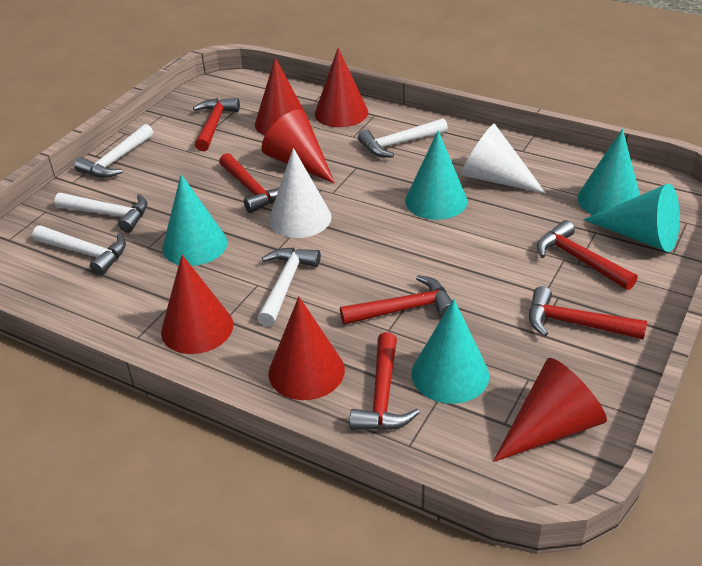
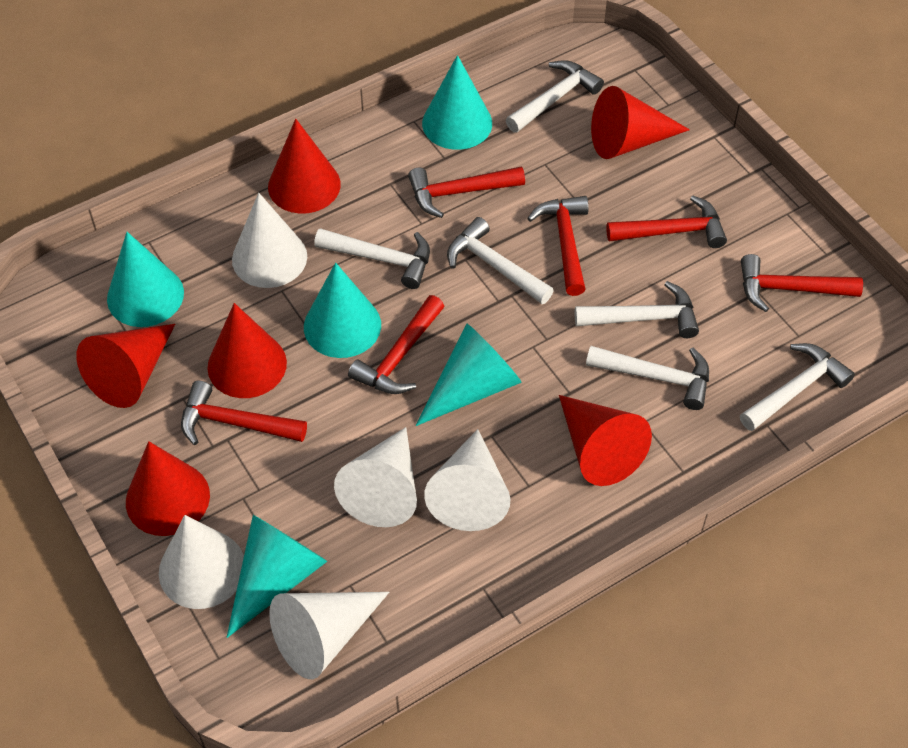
white cone: 2 -> 5
white hammer: 5 -> 6

